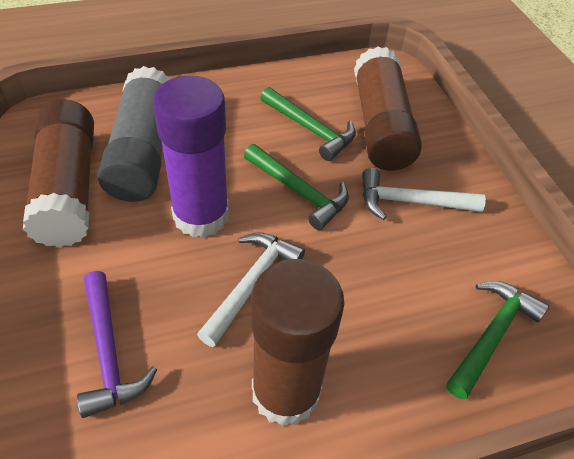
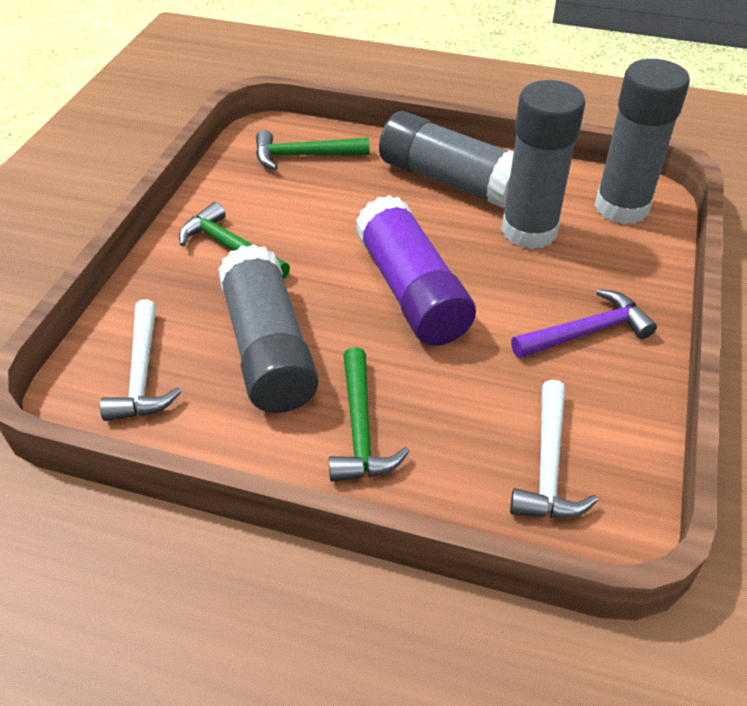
brown glue stick: 3 -> 0
grey glue stick: 1 -> 4

